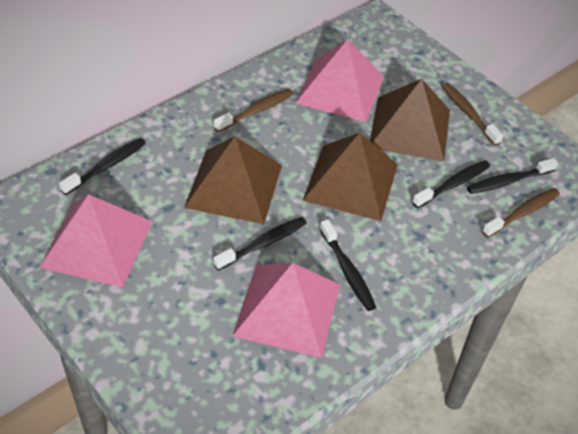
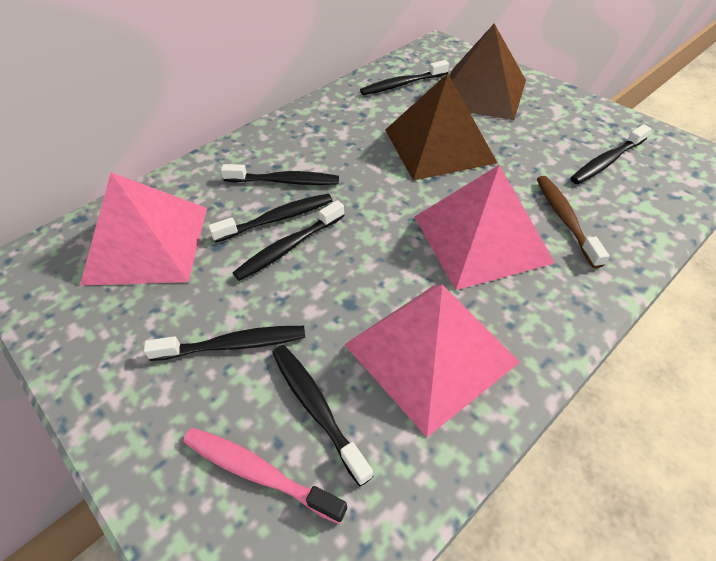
black toothbrush: 5 -> 7
brown pyramid: 3 -> 2
brown toothbrush: 3 -> 1
pink toothbrush: 0 -> 1

